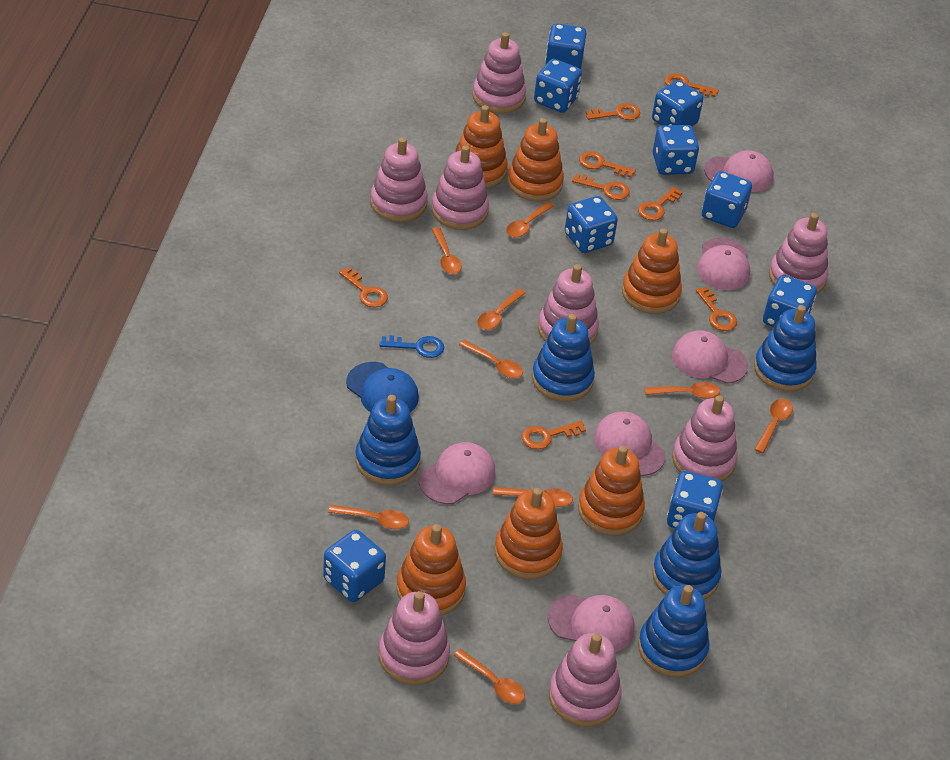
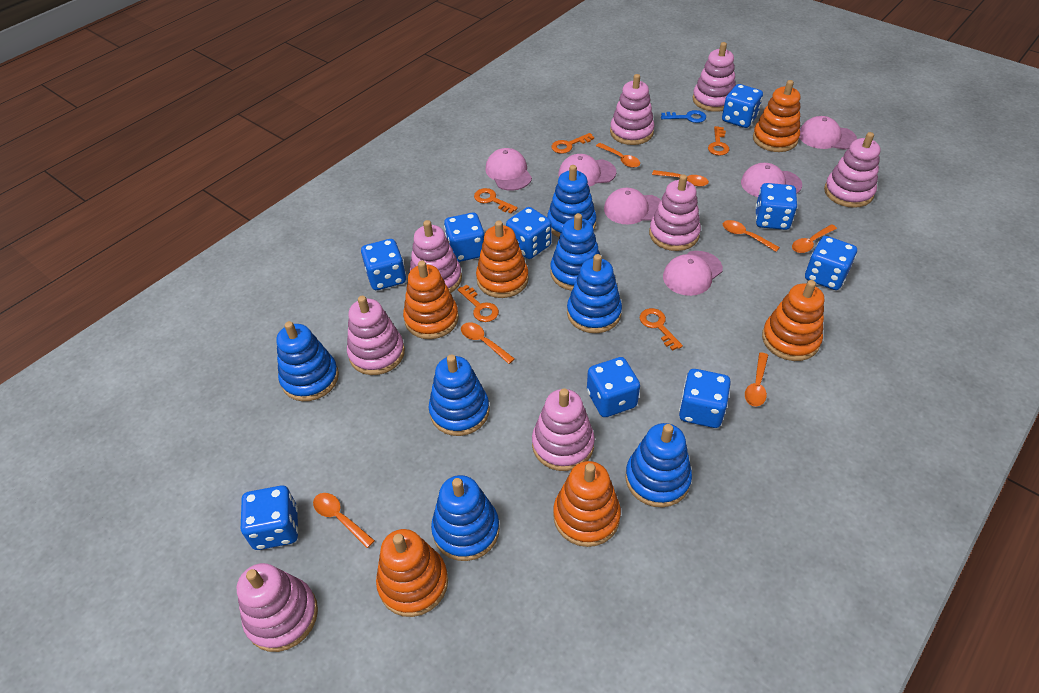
blue cap: 1 -> 0
blue stacking toy: 5 -> 7
orange key: 8 -> 5
orange spoon: 9 -> 7

